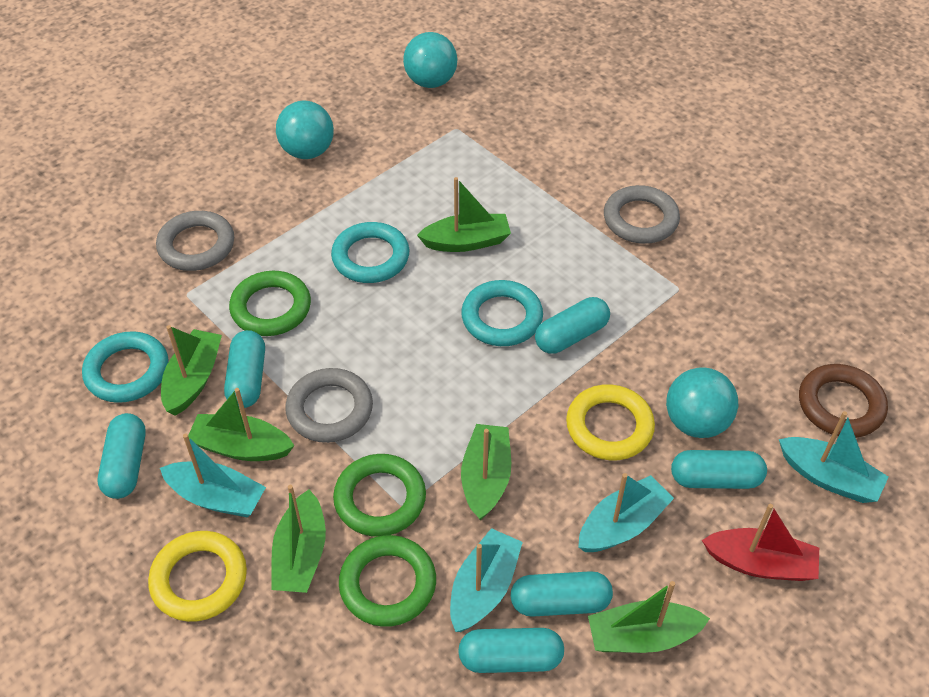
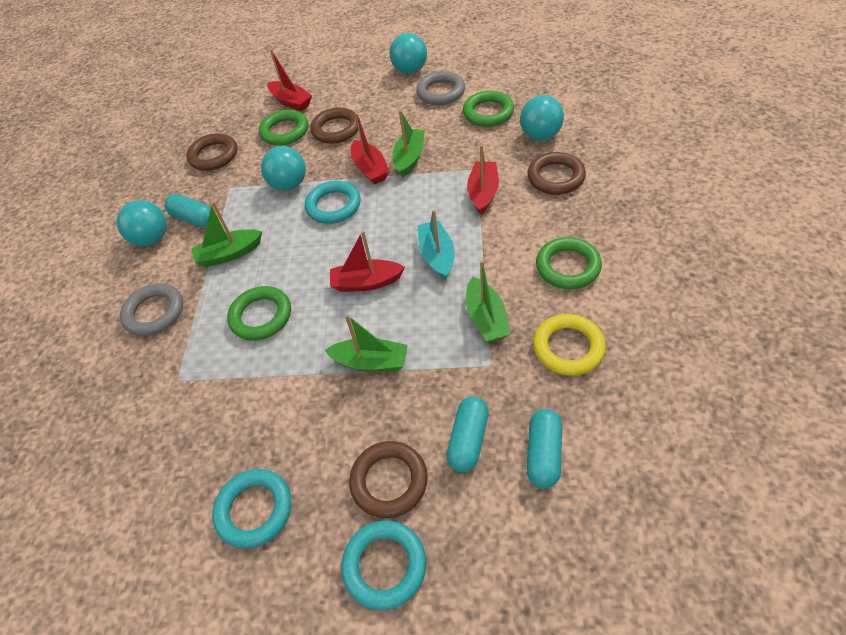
brown ring: 1 -> 4
green boat: 6 -> 4
green ring: 3 -> 4
grey ring: 3 -> 2
red boat: 1 -> 4
turquoise ball: 3 -> 4
turquoise boat: 4 -> 1
turquoise capsule: 6 -> 3
yellow ring: 2 -> 1

